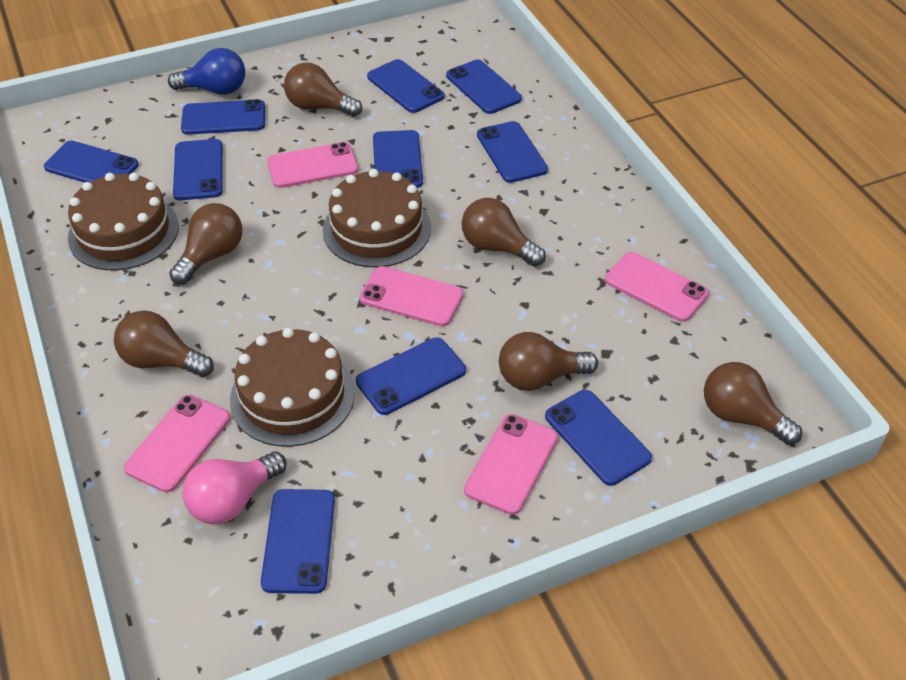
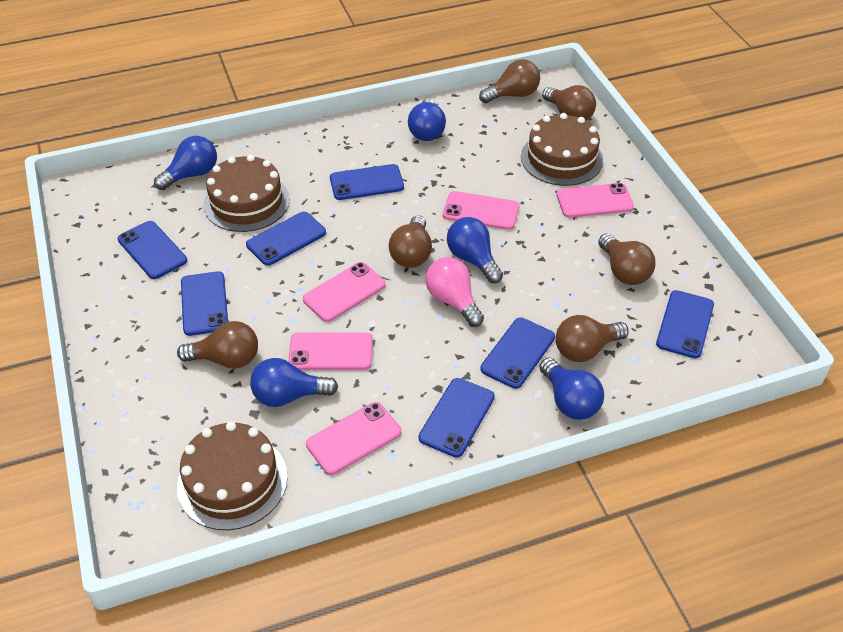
blue light bulb: 1 -> 5
blue phone: 10 -> 7

